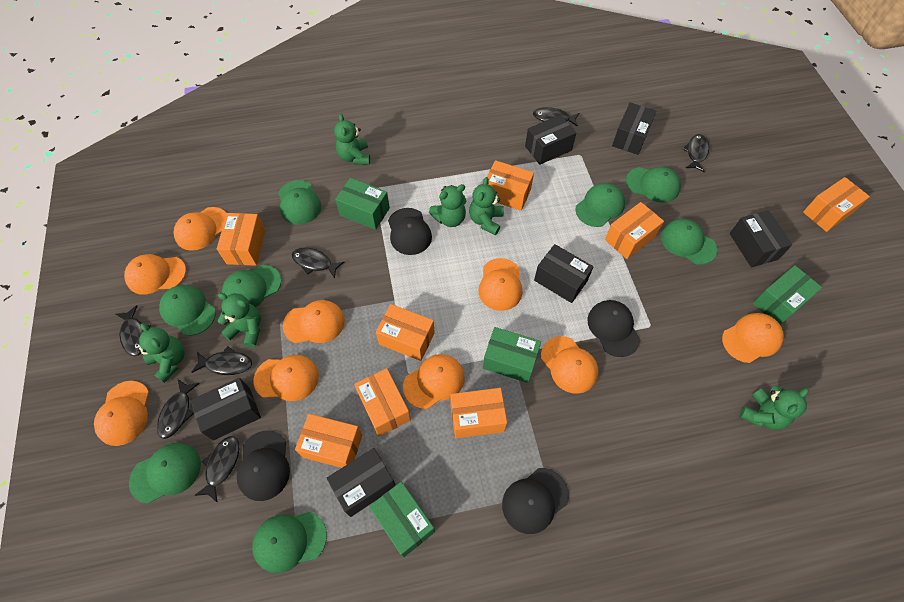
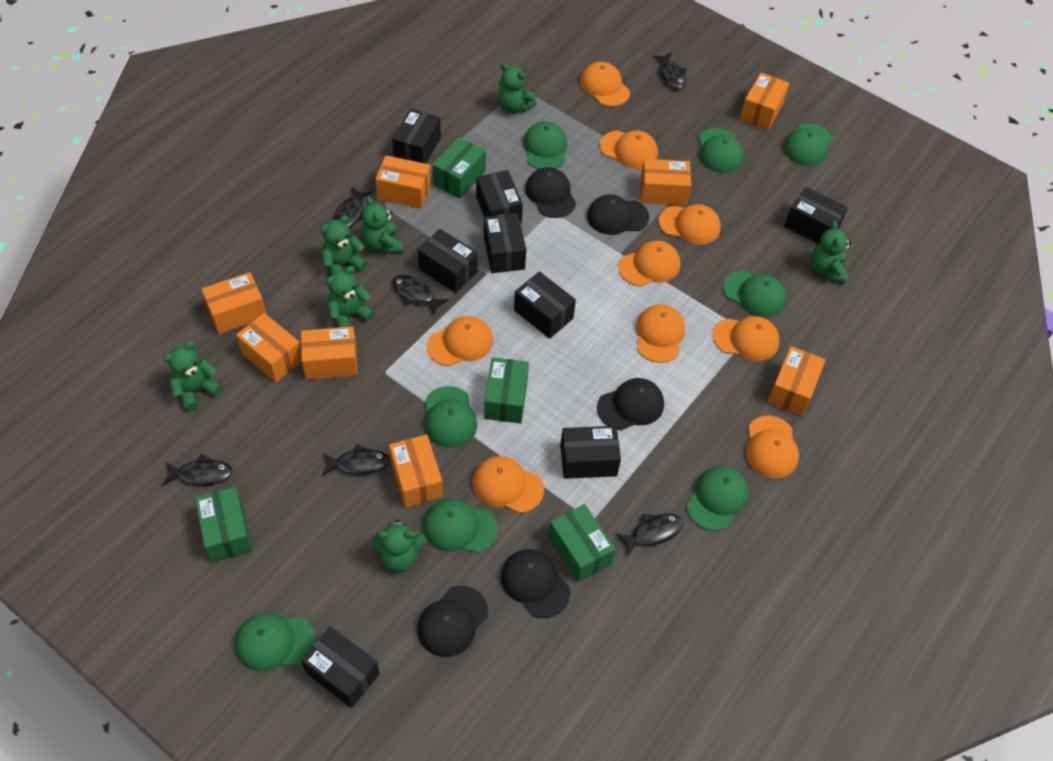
black box: 6 -> 8
black cap: 4 -> 5
black fish: 7 -> 6
green teddy bear: 6 -> 7

